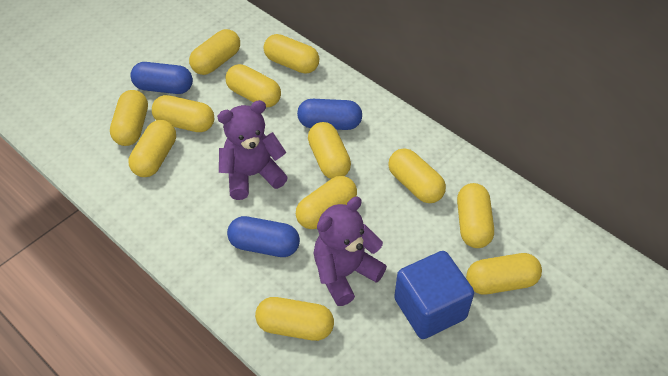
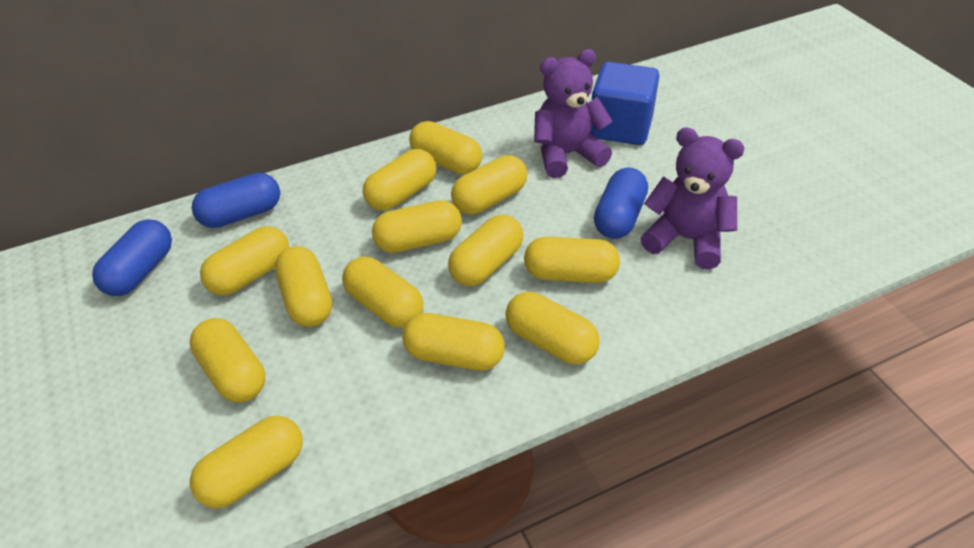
yellow capsule: 12 -> 13

